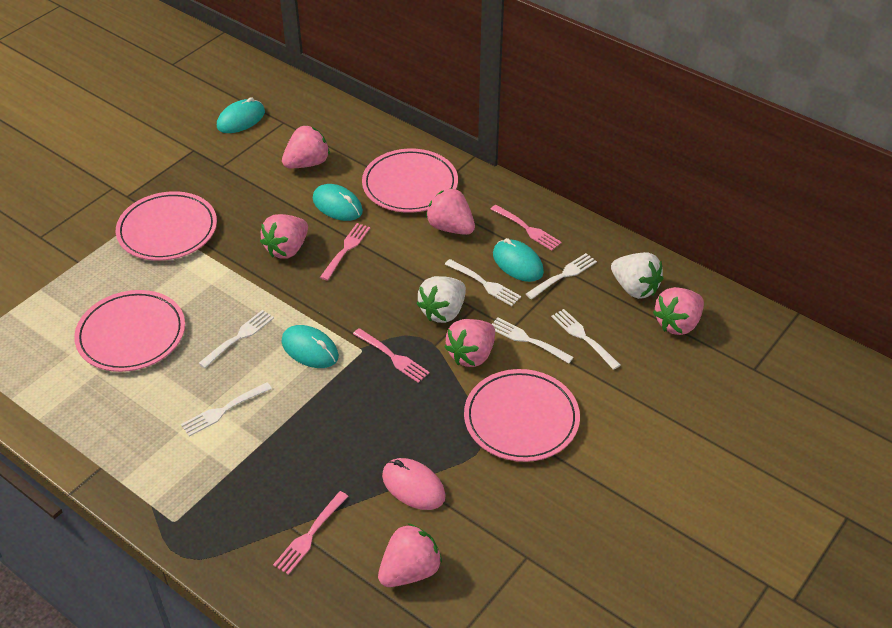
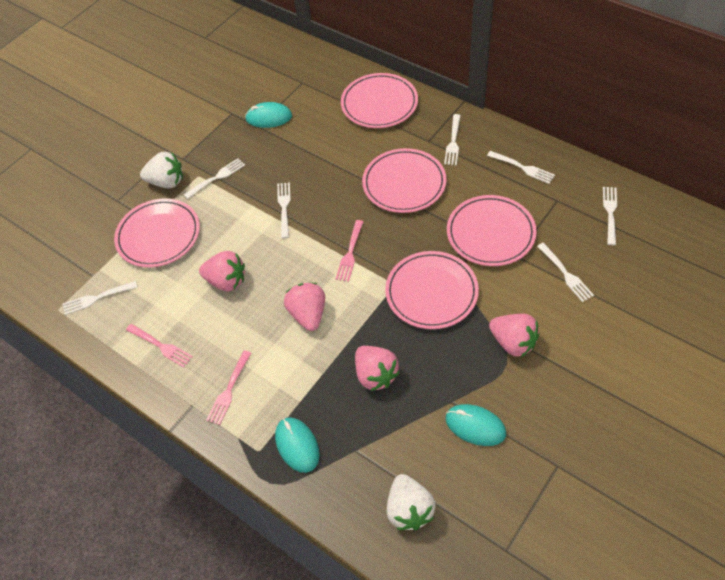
pink fork: 4 -> 3
pink mouse: 1 -> 0
pink plate: 4 -> 5
pink strawberry: 6 -> 4
turquoise mouse: 4 -> 3
white fork: 6 -> 7

